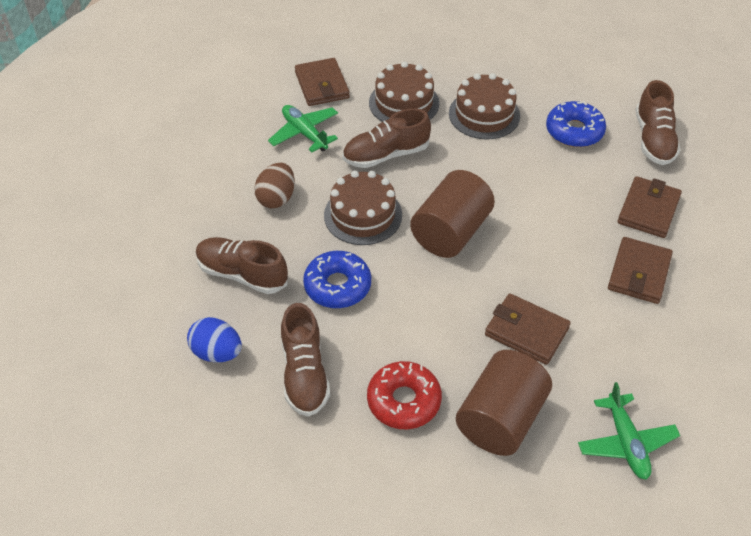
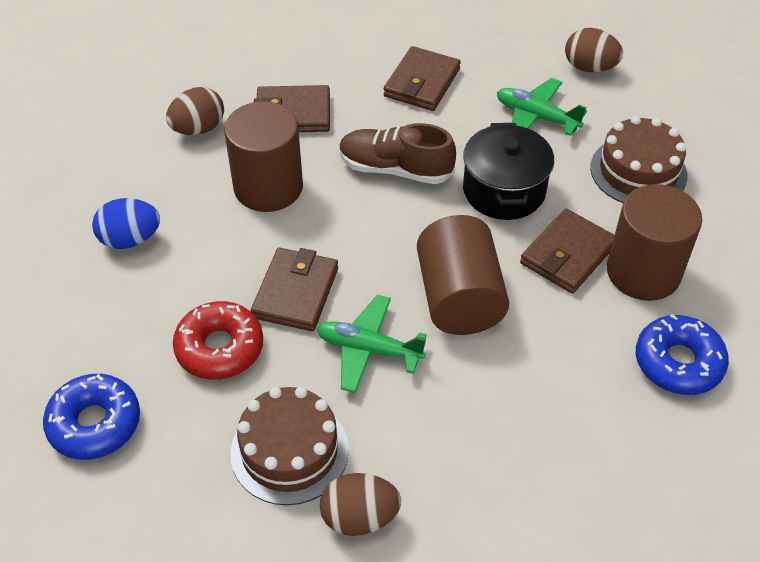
black pot: 0 -> 1
brown cake: 3 -> 2
brown cylinder: 2 -> 3
brown egg: 1 -> 3
brown shoe: 4 -> 1

